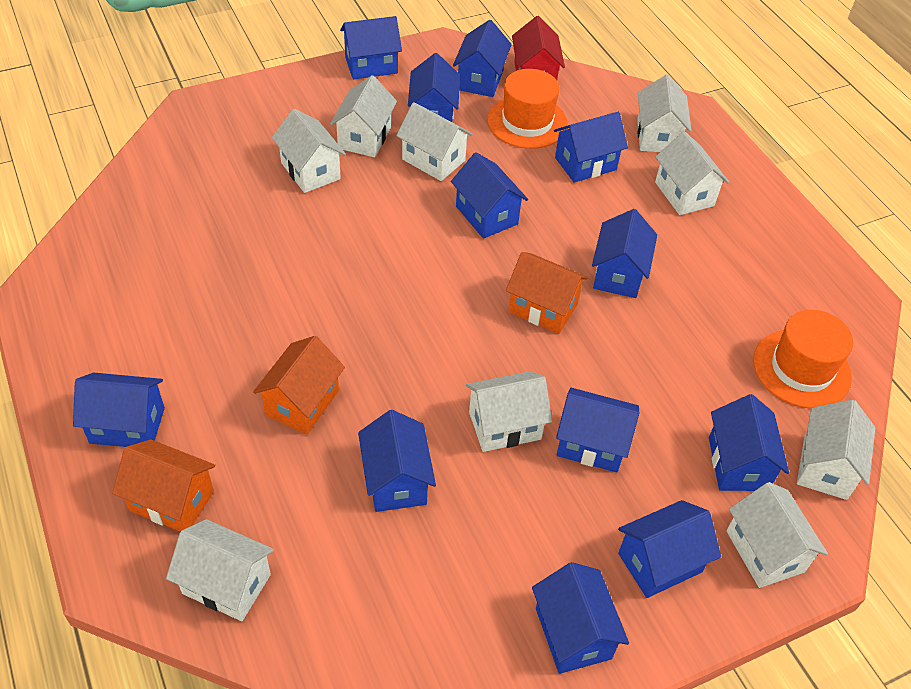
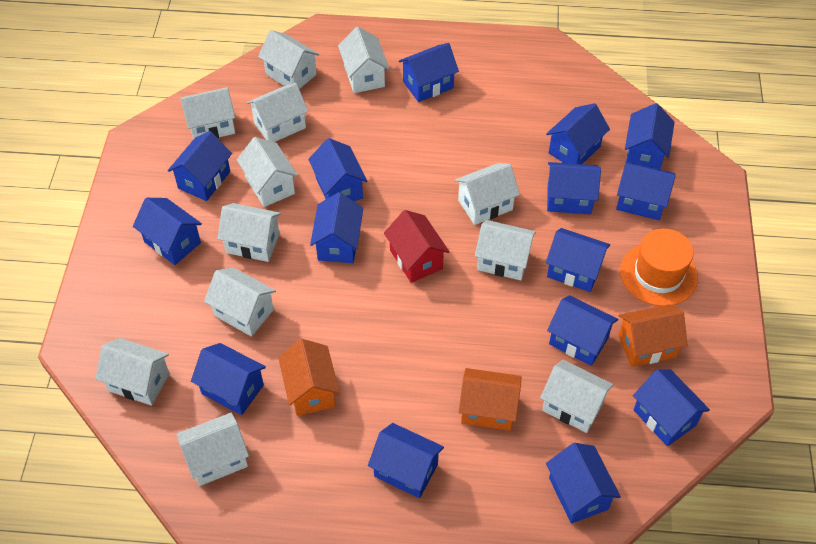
blue house: 12 -> 15
orange hat: 2 -> 1
white house: 9 -> 12

